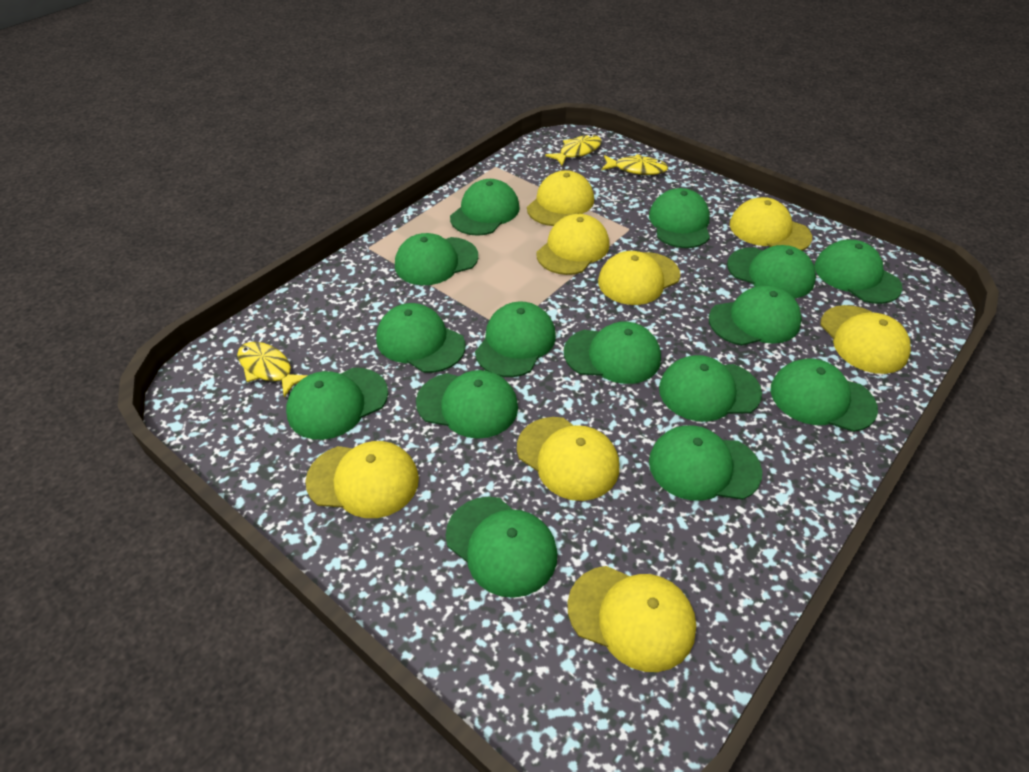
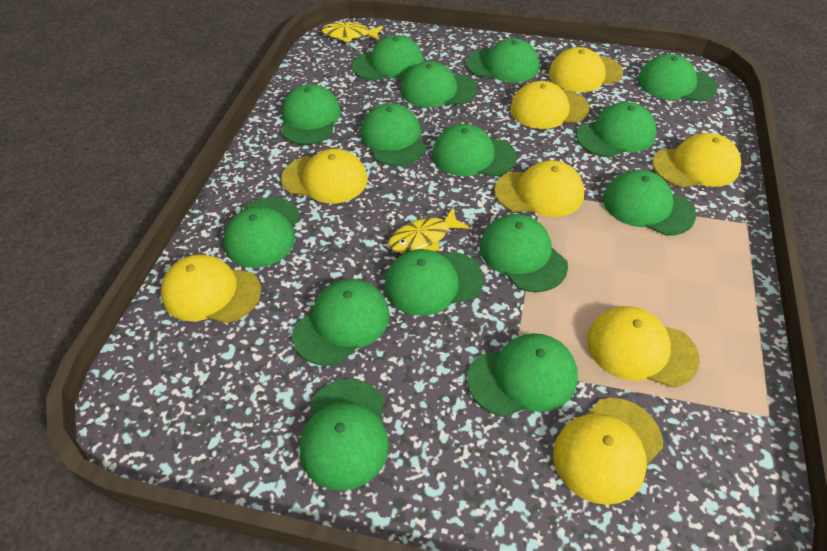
yellow fish: 3 -> 2

